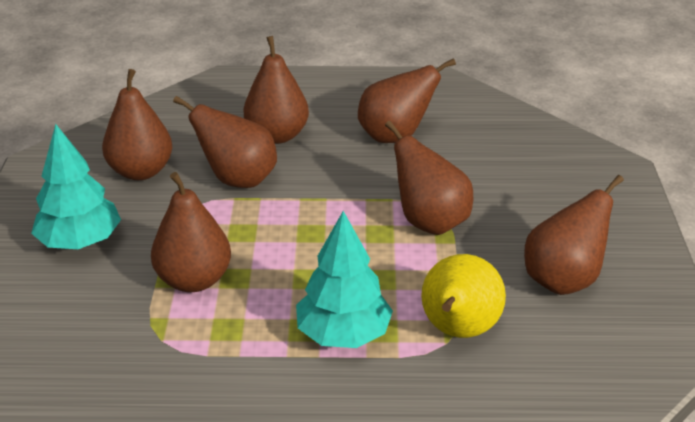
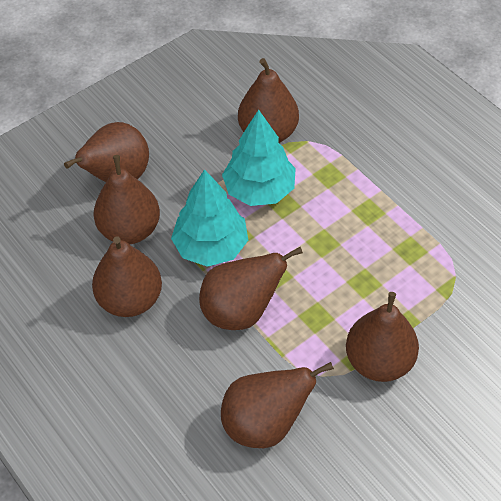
yellow pear: 1 -> 0

